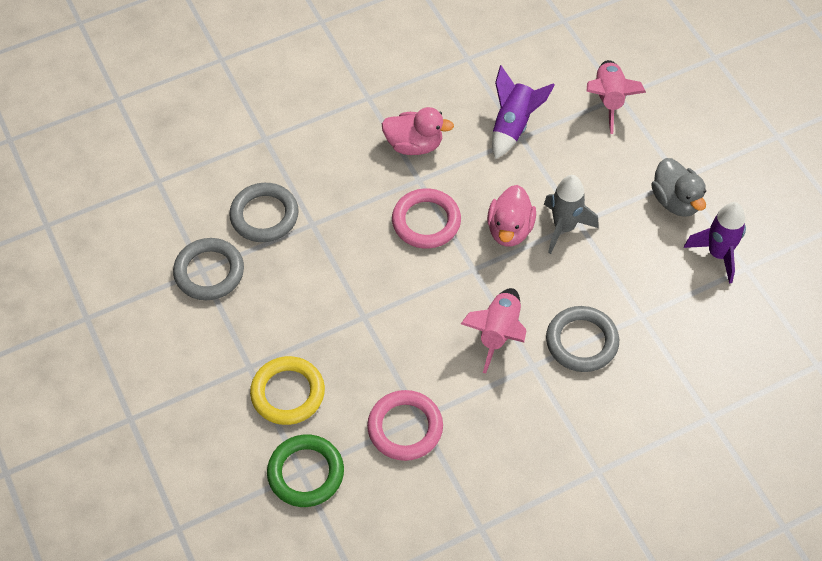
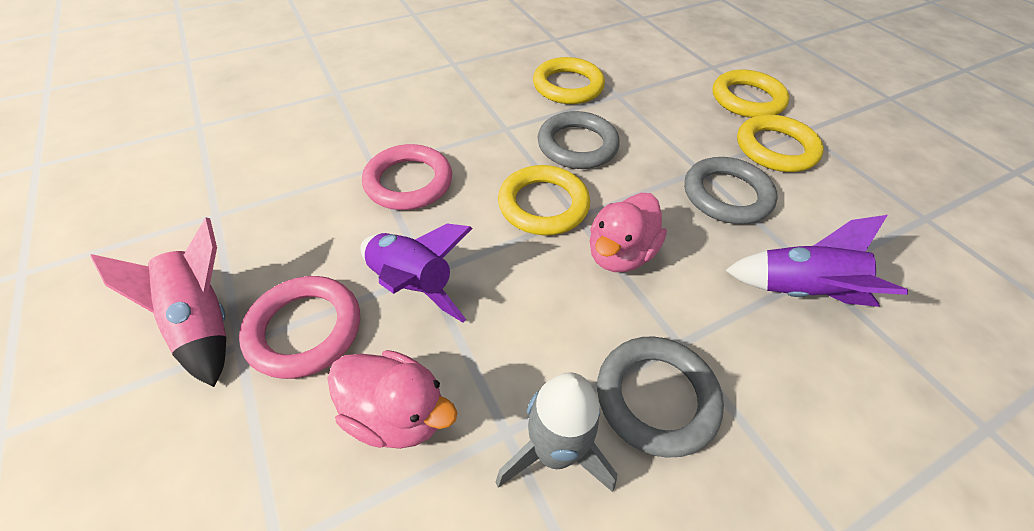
green ring: 1 -> 0
grey duck: 1 -> 0
pink rocket: 2 -> 1
yellow ring: 1 -> 4

